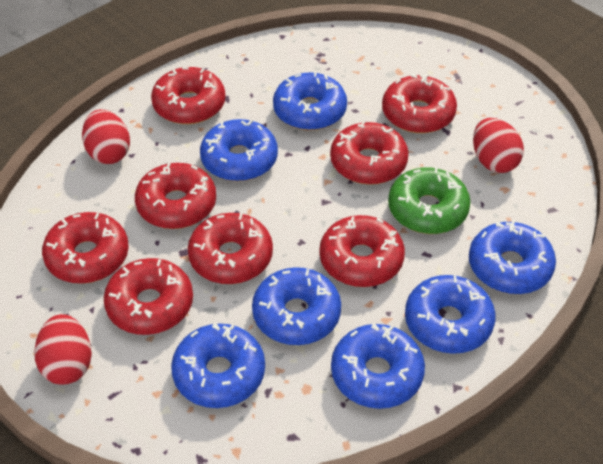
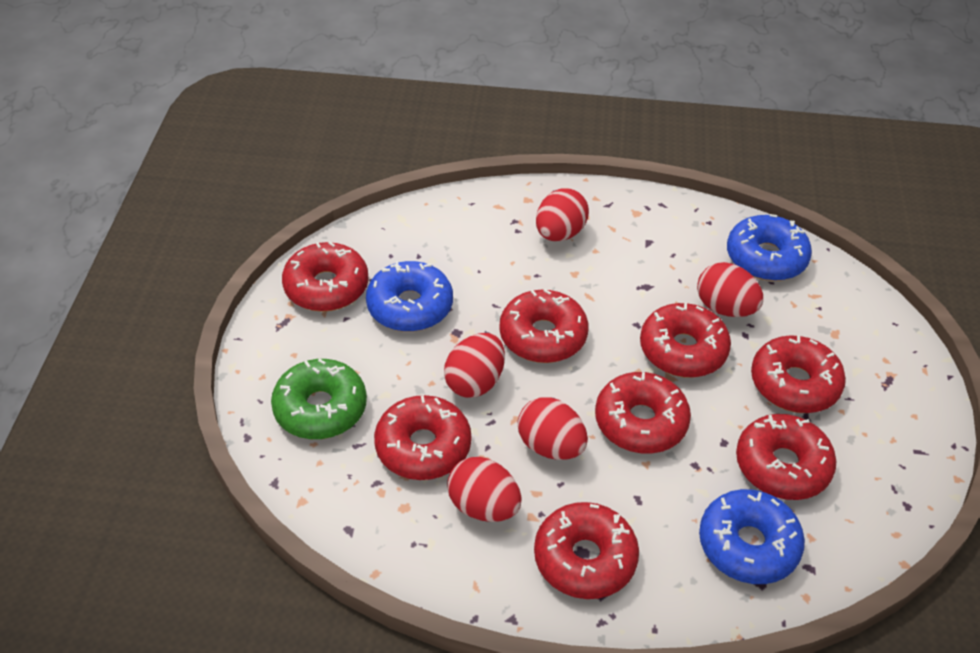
blue donut: 7 -> 3
red egg: 3 -> 5

